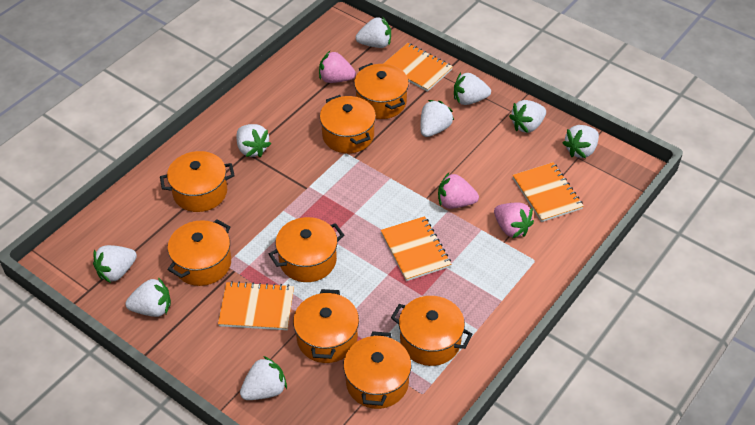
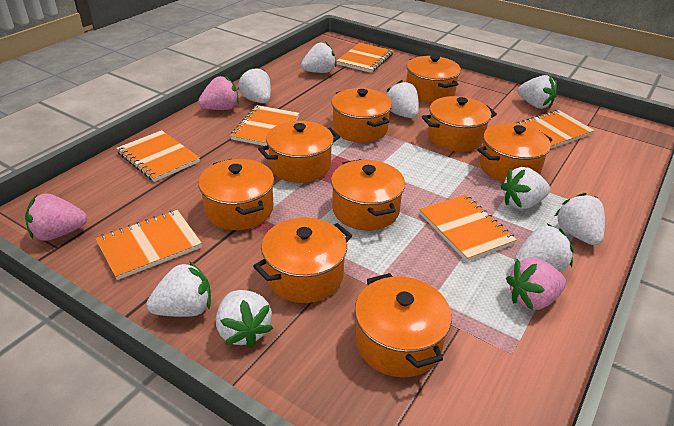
orange notebook: 4 -> 6
orange pot: 8 -> 9

